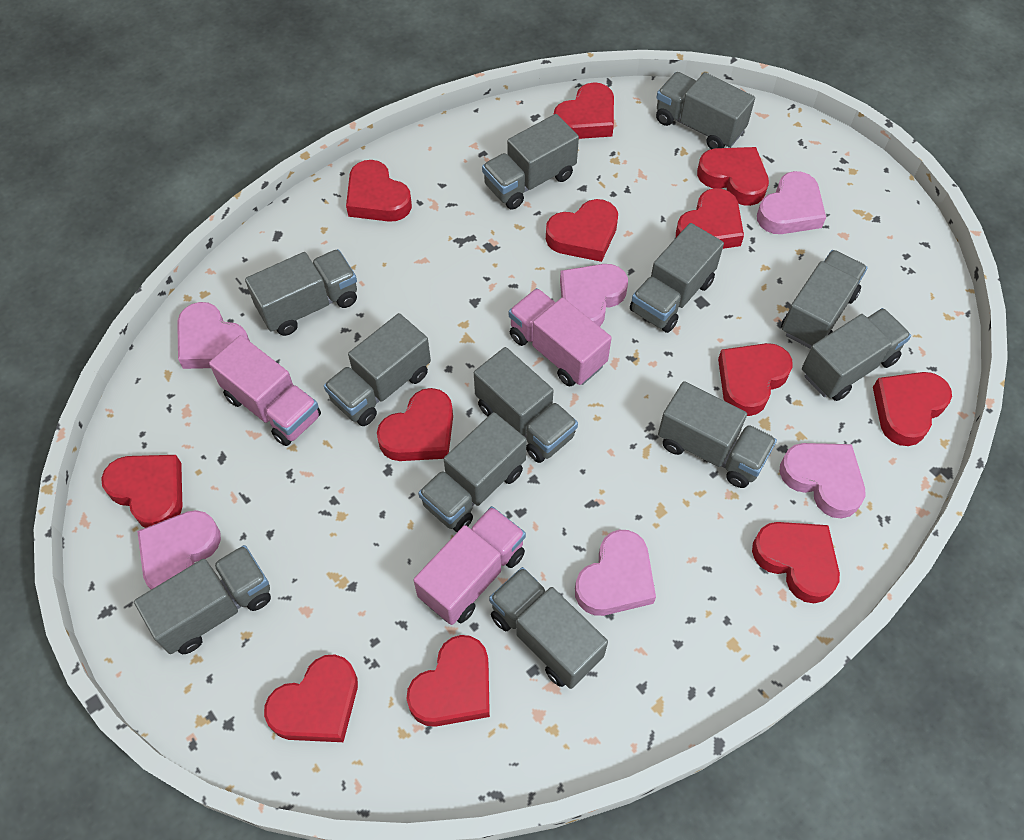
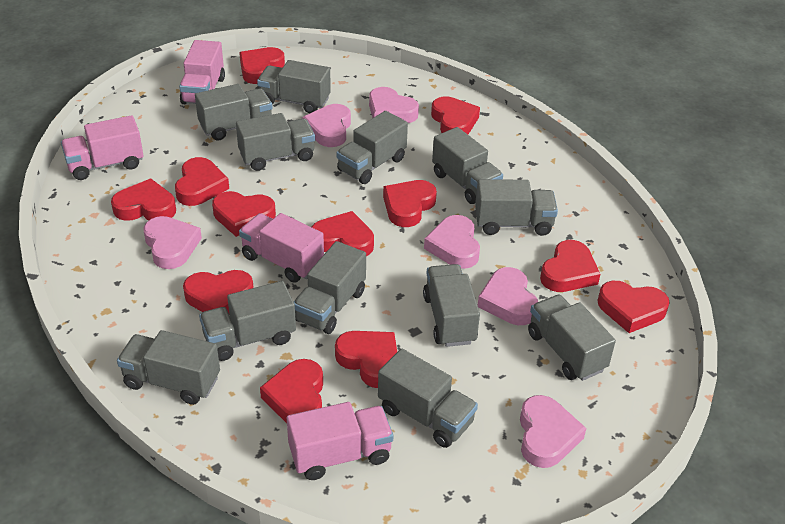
pink truck: 3 -> 4

